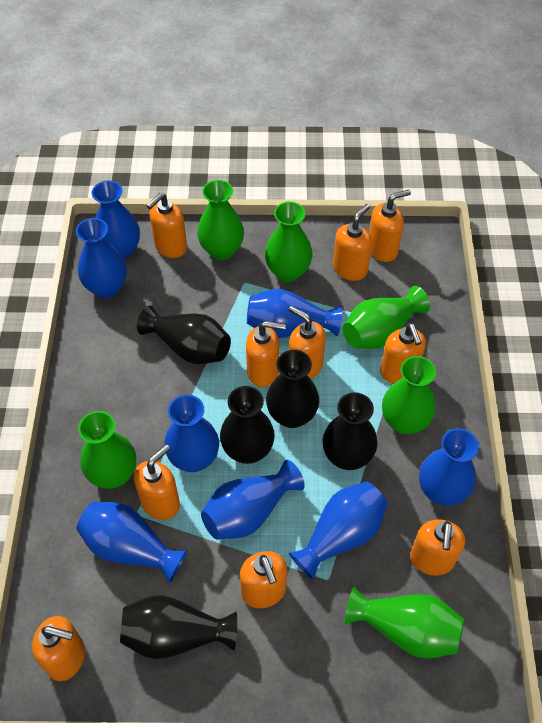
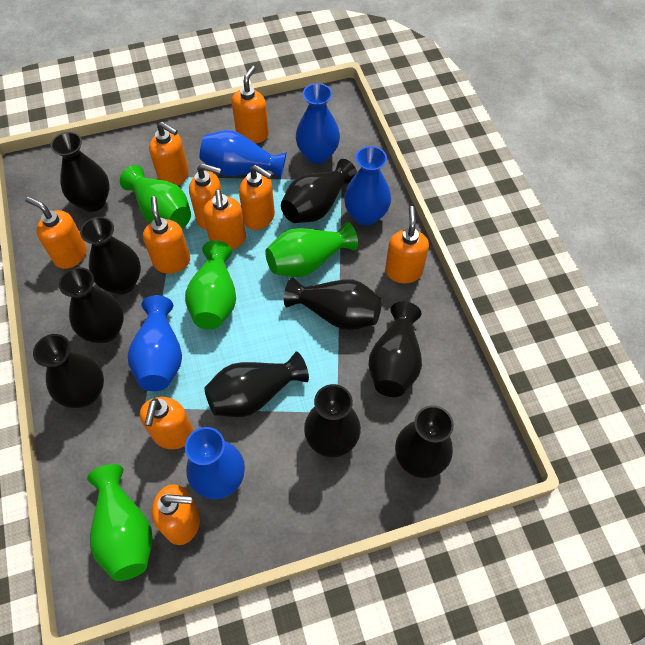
black vase: 5 -> 10
blue vase: 8 -> 5
green vase: 6 -> 4

